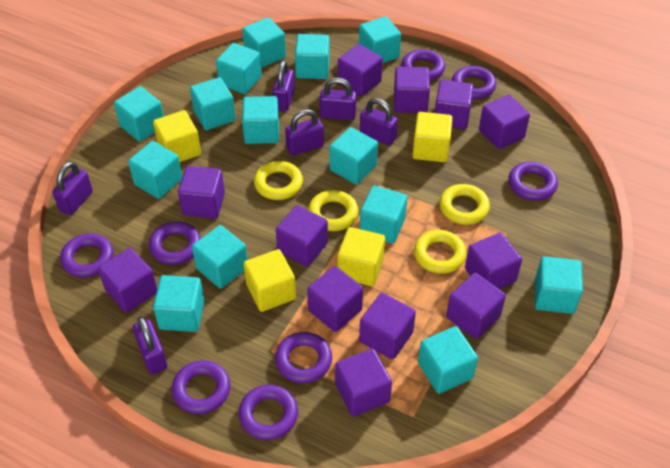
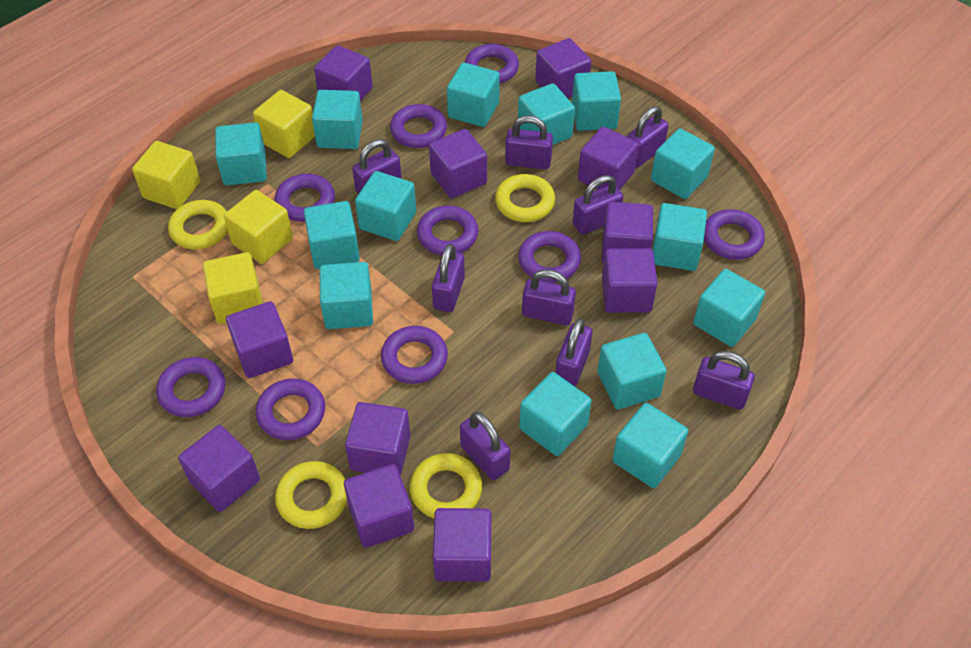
purple cube: 12 -> 11
purple padlock: 6 -> 9
purple ring: 8 -> 9

